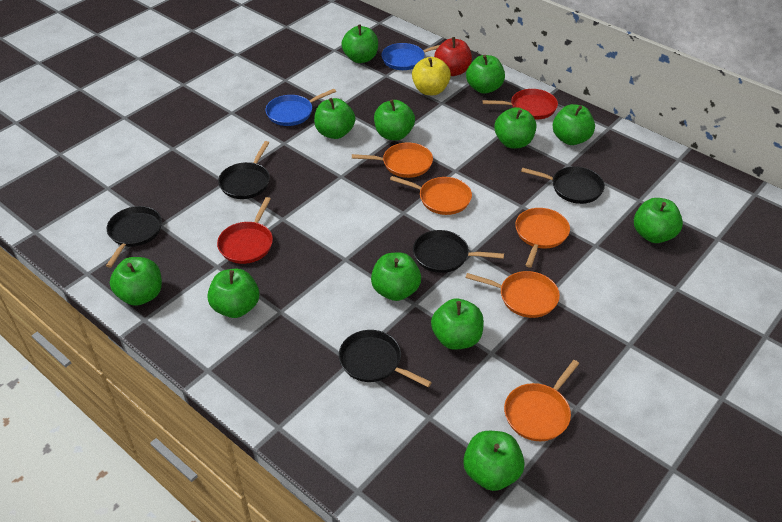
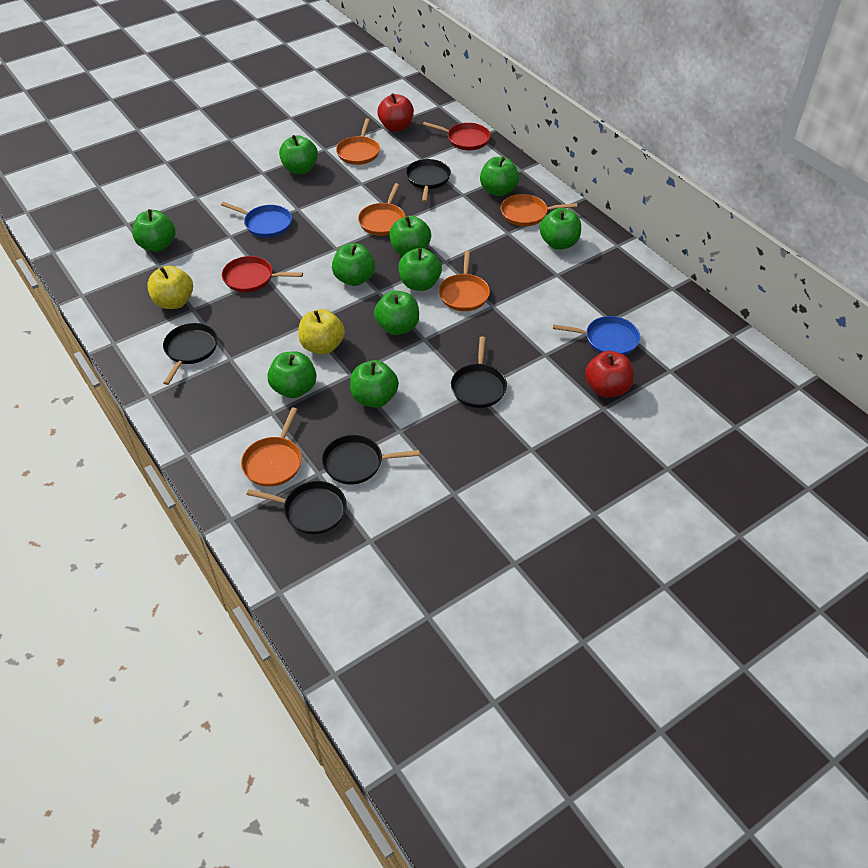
green apple: 12 -> 10
red apple: 1 -> 2
yellow apple: 1 -> 2

